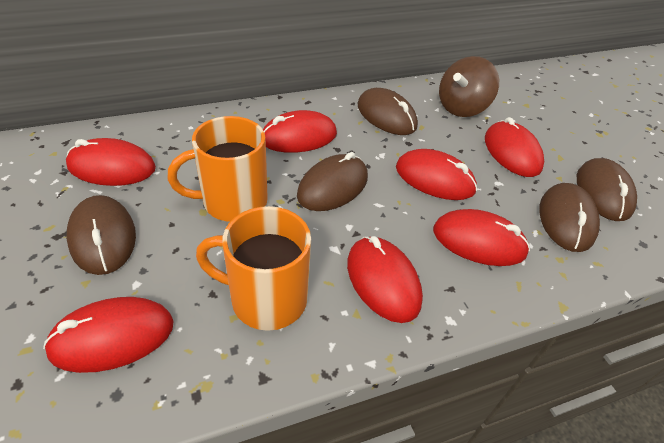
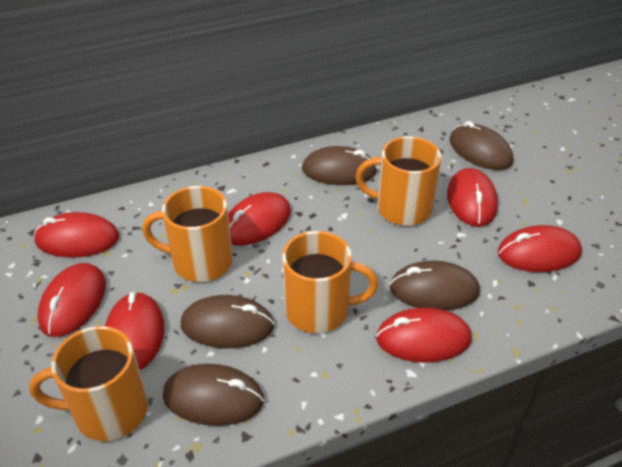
brown spinning top: 1 -> 0
orange mug: 2 -> 4

